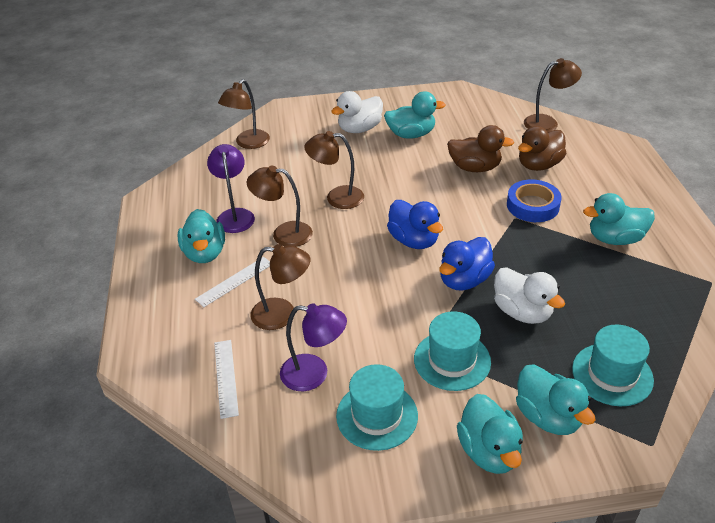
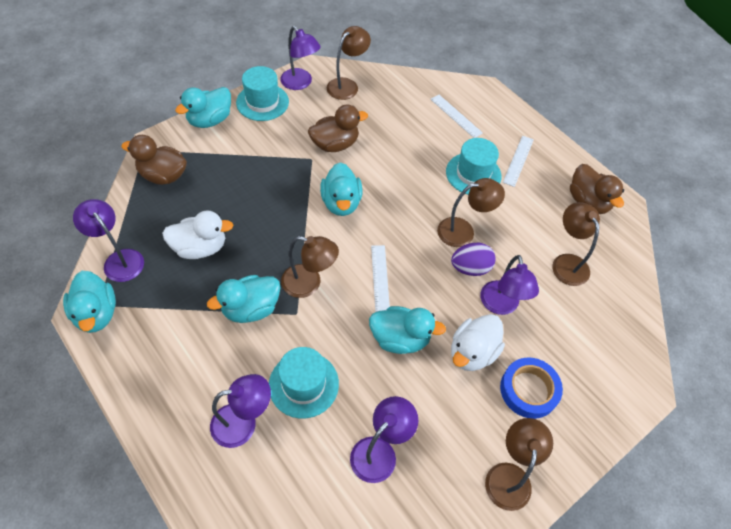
blue duck: 2 -> 0
brown duck: 2 -> 3
purple egg: 0 -> 1
purple lamp: 2 -> 5
white ruler: 2 -> 3

